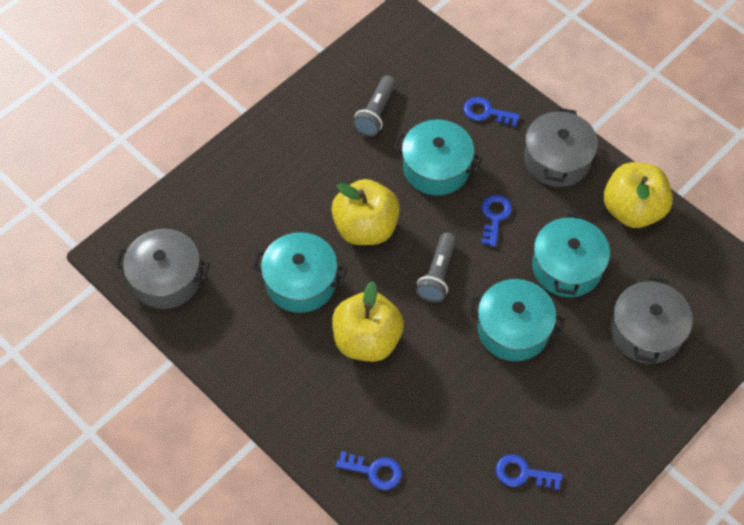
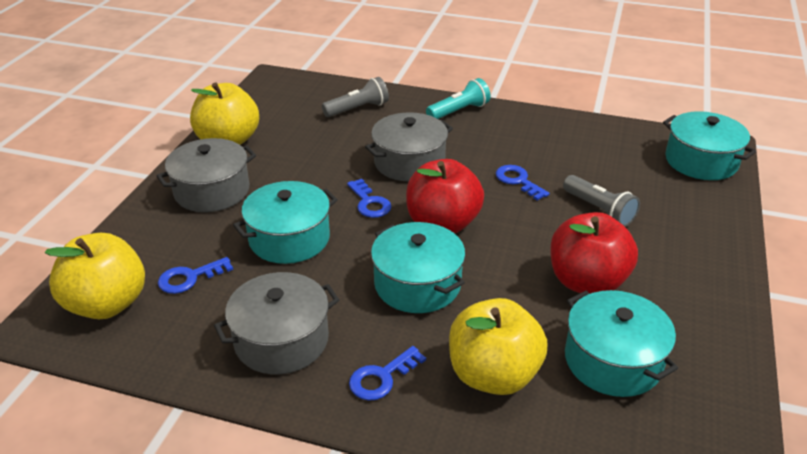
red apple: 0 -> 2
turquoise flashlight: 0 -> 1

